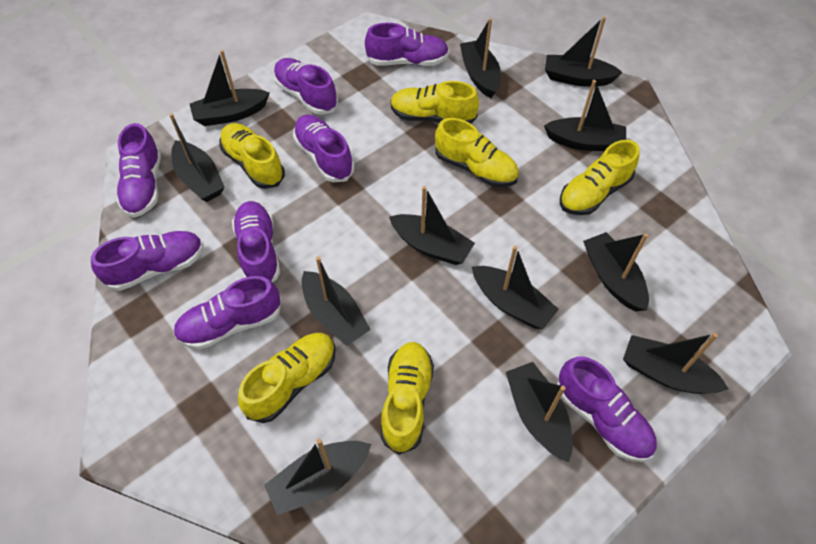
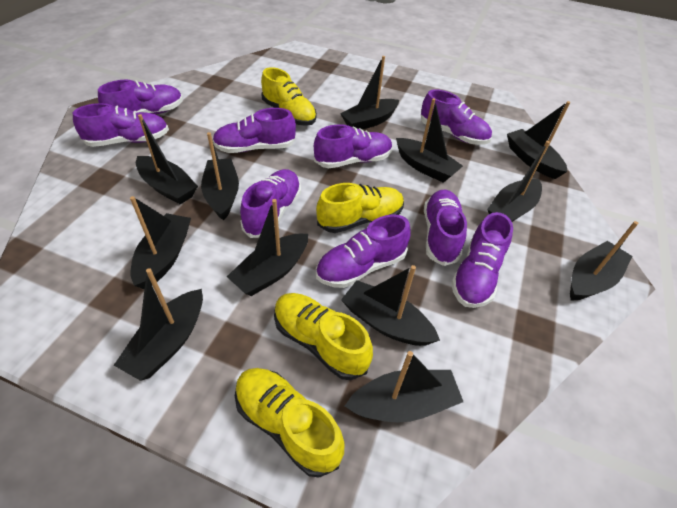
purple shoe: 8 -> 9
yellow shoe: 6 -> 4

